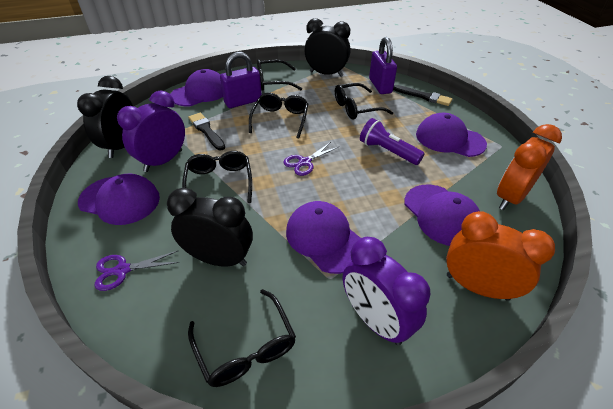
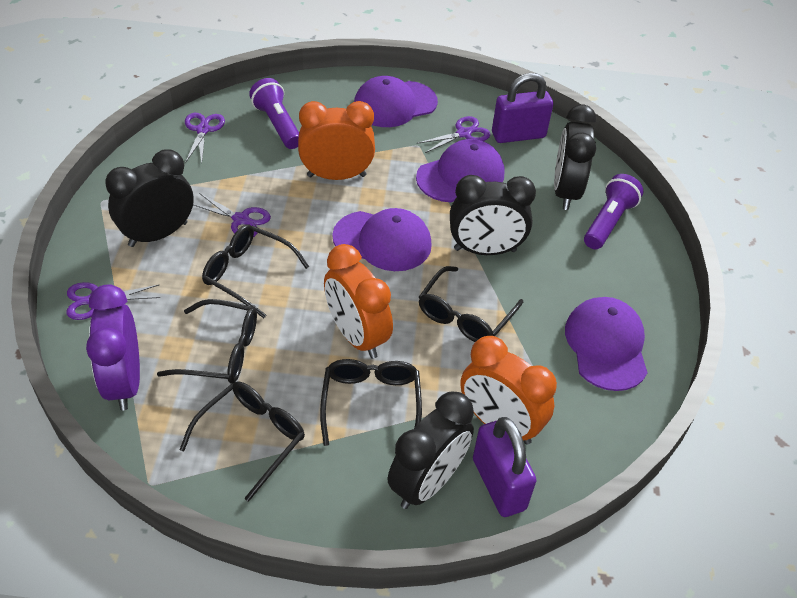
black brush: 2 -> 0
black clock: 3 -> 4
orange clock: 2 -> 3
purple cap: 5 -> 4
purple clock: 2 -> 1
purple flashlight: 1 -> 2
purple scissors: 2 -> 4

